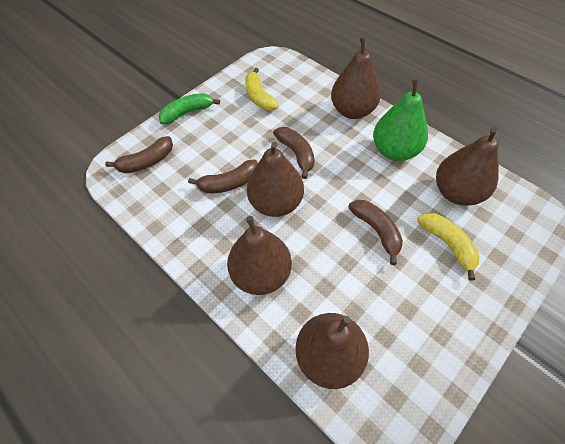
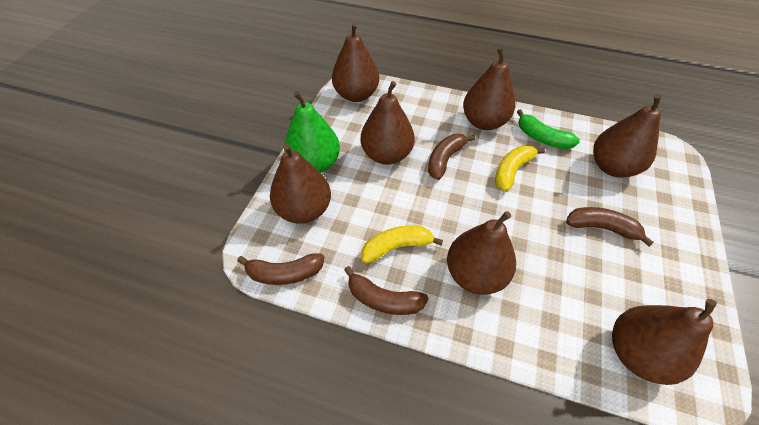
brown pear: 5 -> 7

